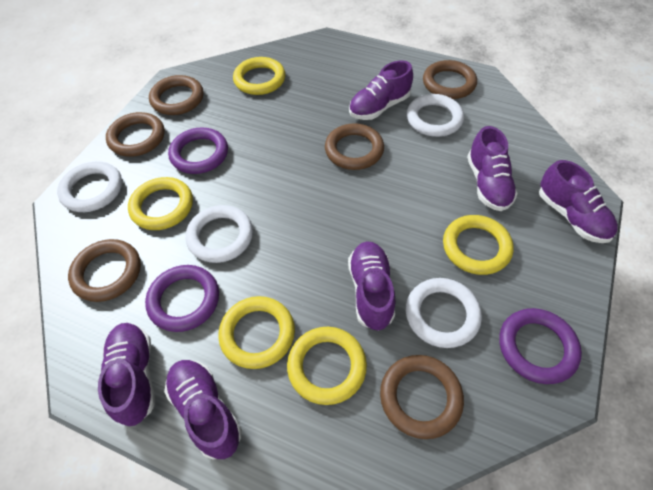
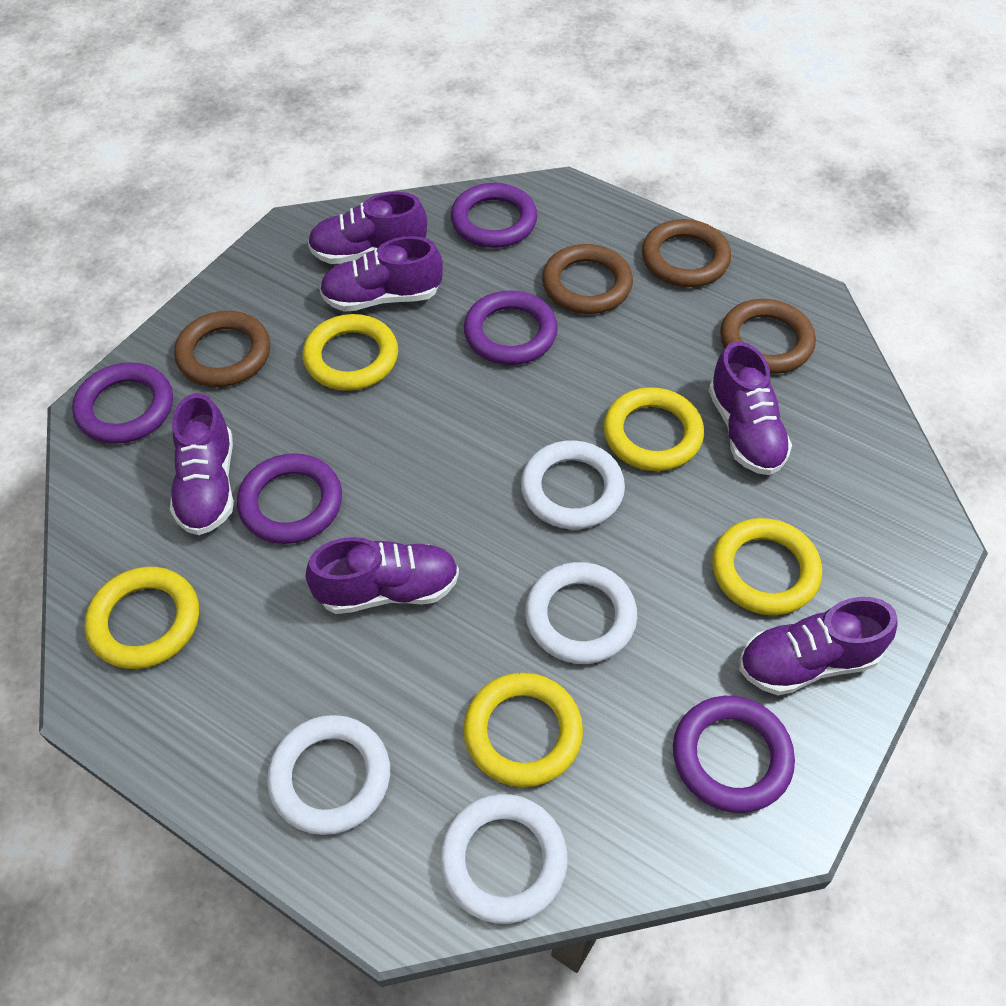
brown ring: 6 -> 4
purple ring: 3 -> 5

